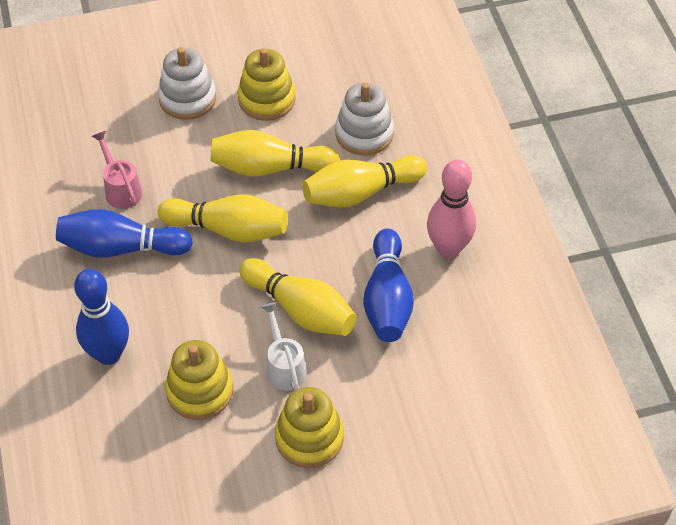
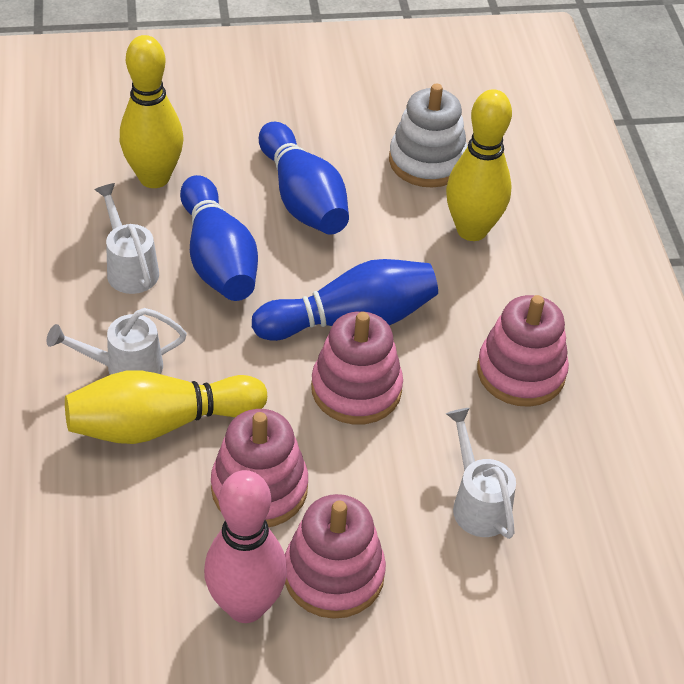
pink stacking toy: 0 -> 4
pink watering can: 1 -> 0
white stacking toy: 2 -> 1
white watering can: 1 -> 3
yellow bowling pin: 4 -> 3
yellow stacking toy: 3 -> 0

